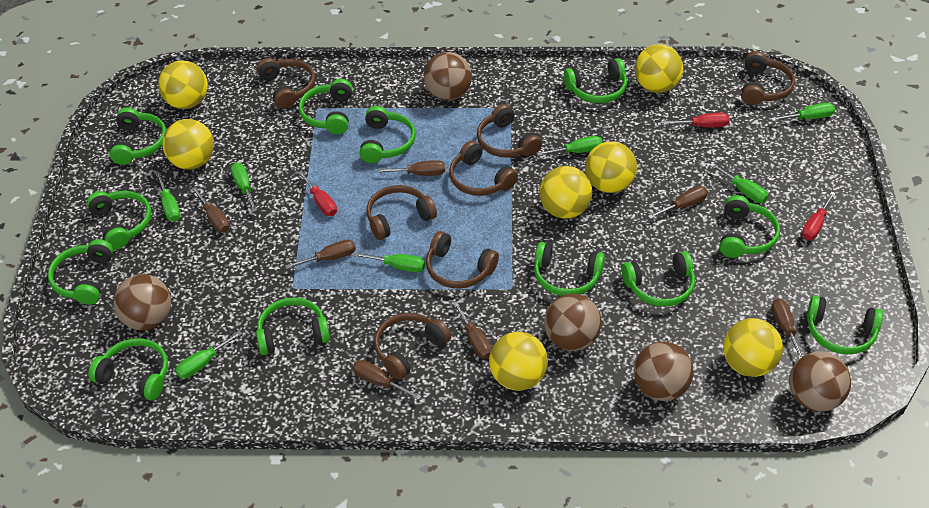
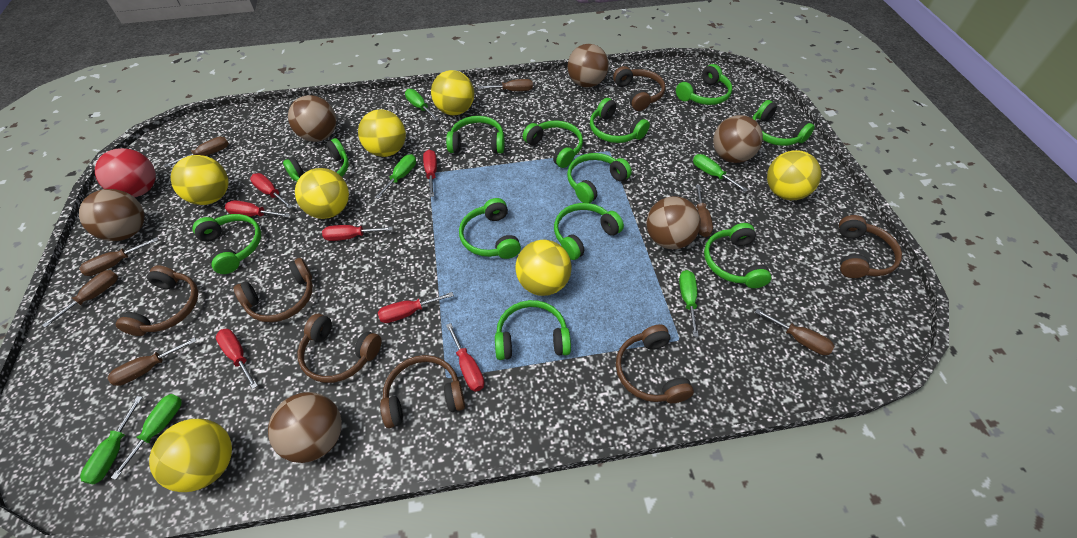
brown ball: 5 -> 6
green screwdriver: 7 -> 6
red ball: 0 -> 1
red screwdriver: 3 -> 7

